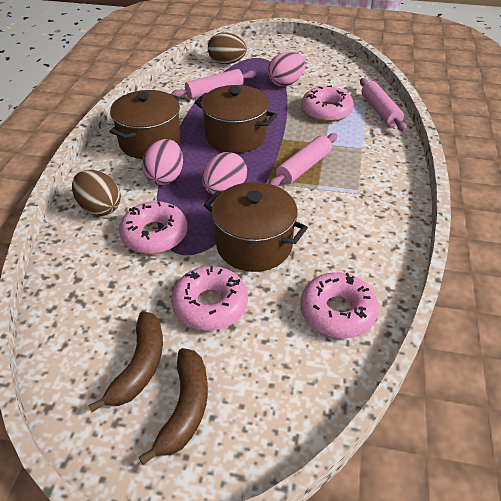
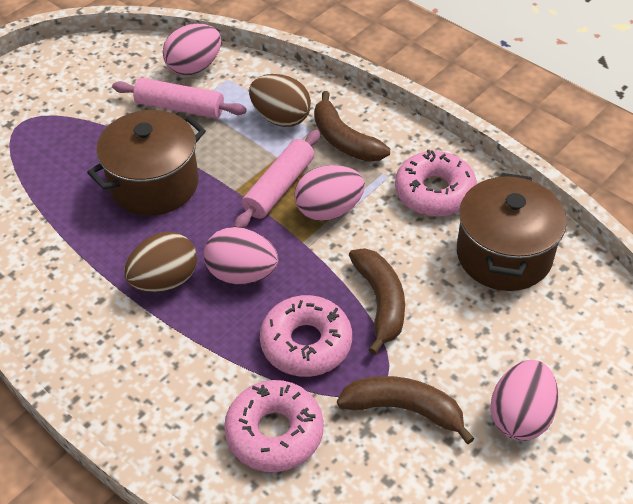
brown banana: 2 -> 3
brown pot: 3 -> 2
pink donut: 4 -> 3
pink egg: 3 -> 4
pink rolling pin: 3 -> 2

